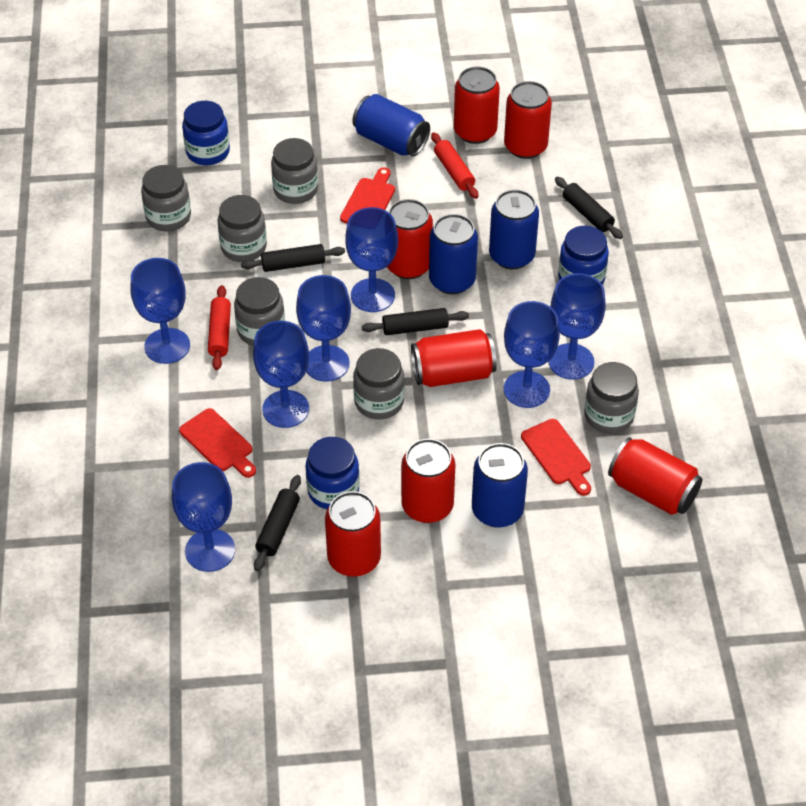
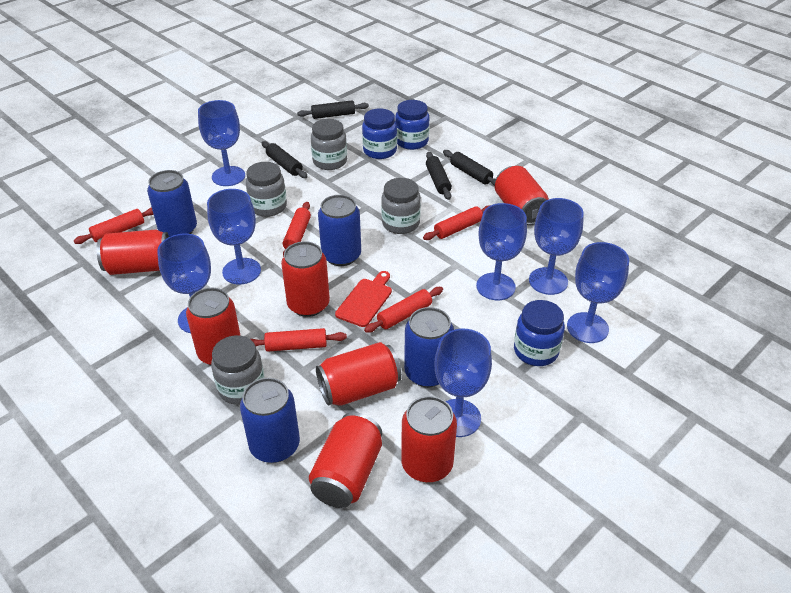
grey jar: 6 -> 4
red cutting board: 3 -> 1
red rolling pin: 2 -> 5

